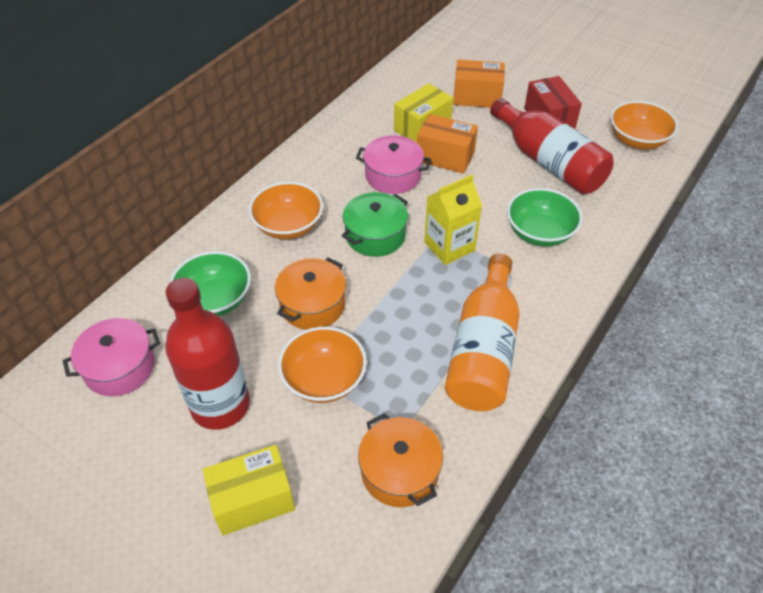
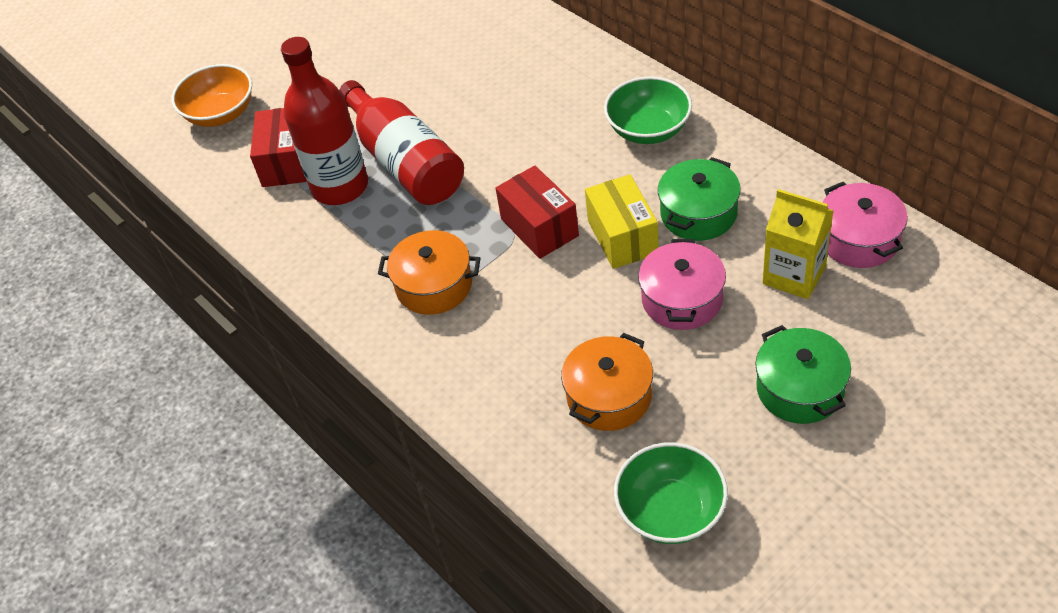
green pot: 1 -> 2
orange bottle: 1 -> 0
orange bowl: 3 -> 1
orange box: 2 -> 0
red box: 1 -> 2
yellow box: 2 -> 1

